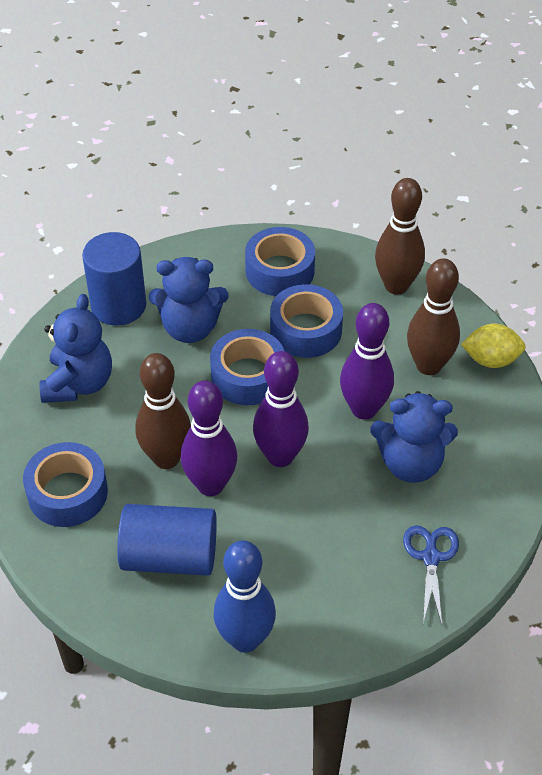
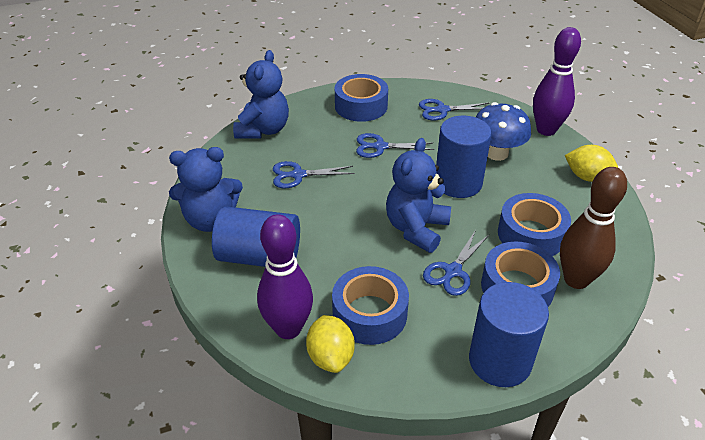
blue bowling pin: 1 -> 0
blue cylinder: 2 -> 3
blue mushroom: 0 -> 1
blue scissors: 1 -> 4
brown bowling pin: 3 -> 1
purple bowling pin: 3 -> 2
yellow lemon: 1 -> 2

